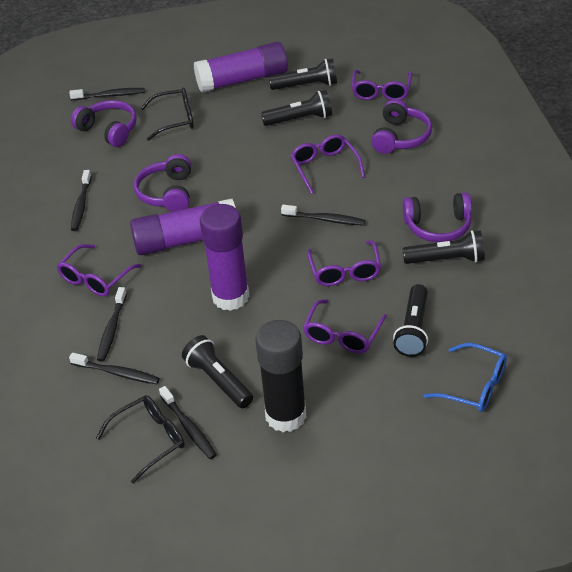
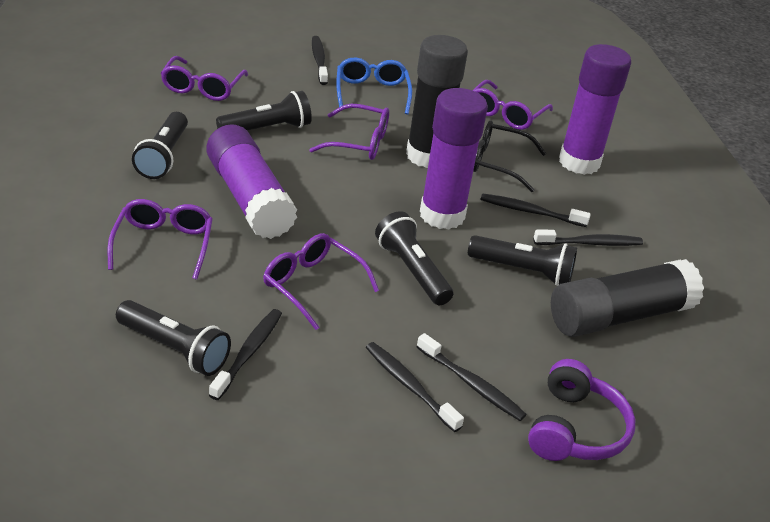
black glasses: 2 -> 1
black glue stick: 1 -> 2
purple headphones: 4 -> 1

